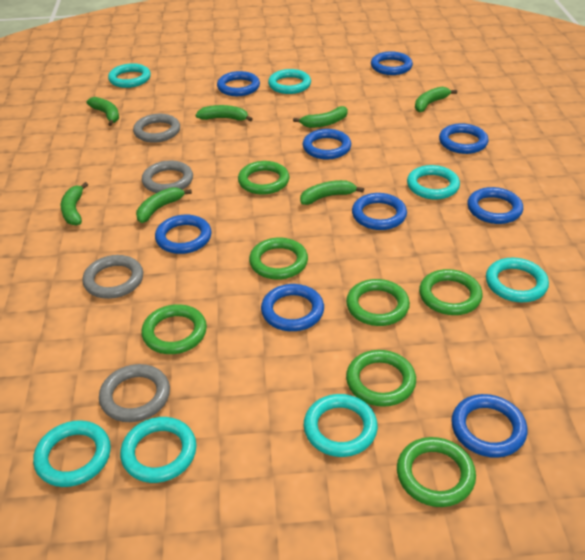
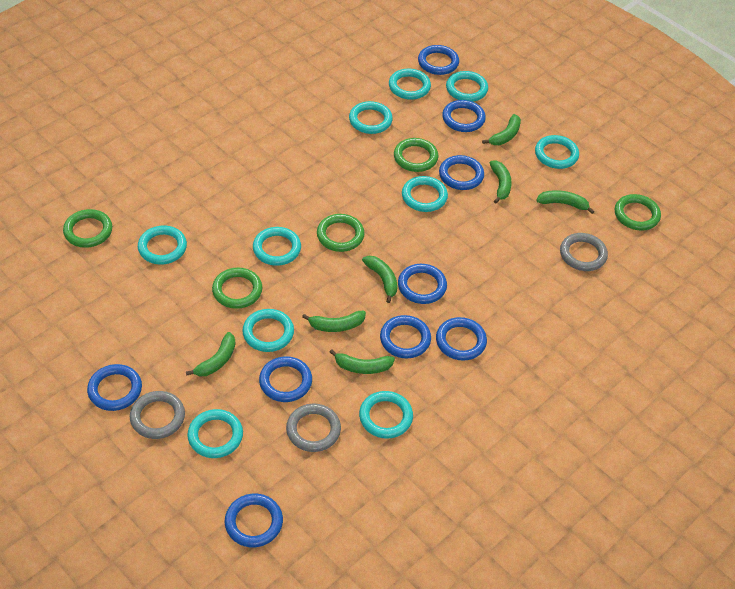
green ring: 7 -> 5
grey ring: 4 -> 3
turquoise ring: 7 -> 10

